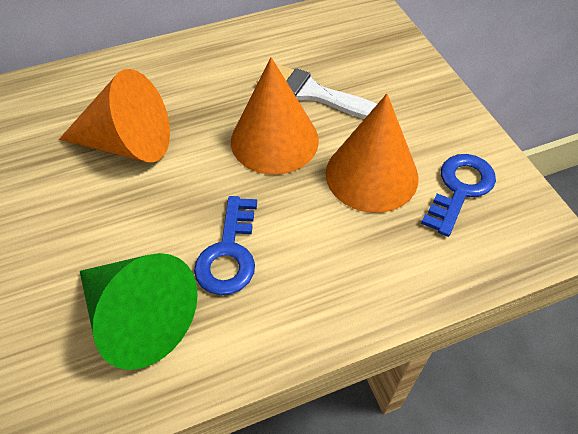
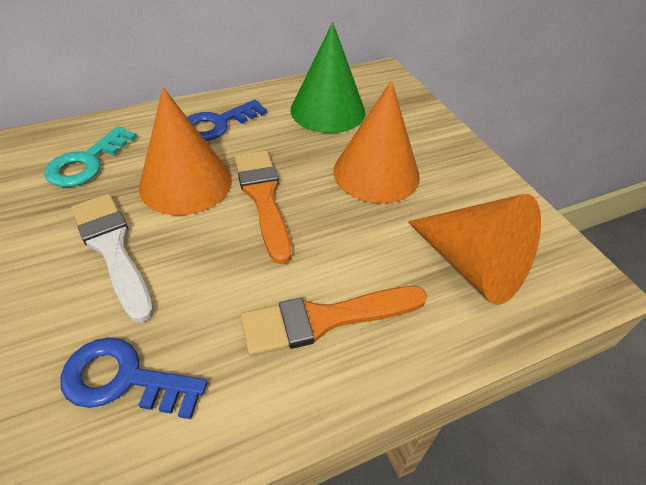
orange brush: 0 -> 2
turquoise key: 0 -> 1

